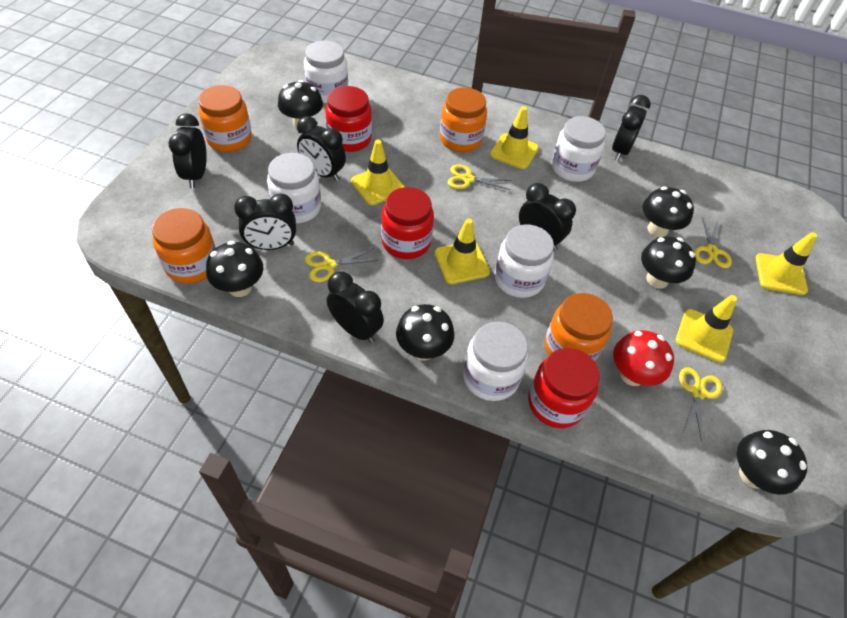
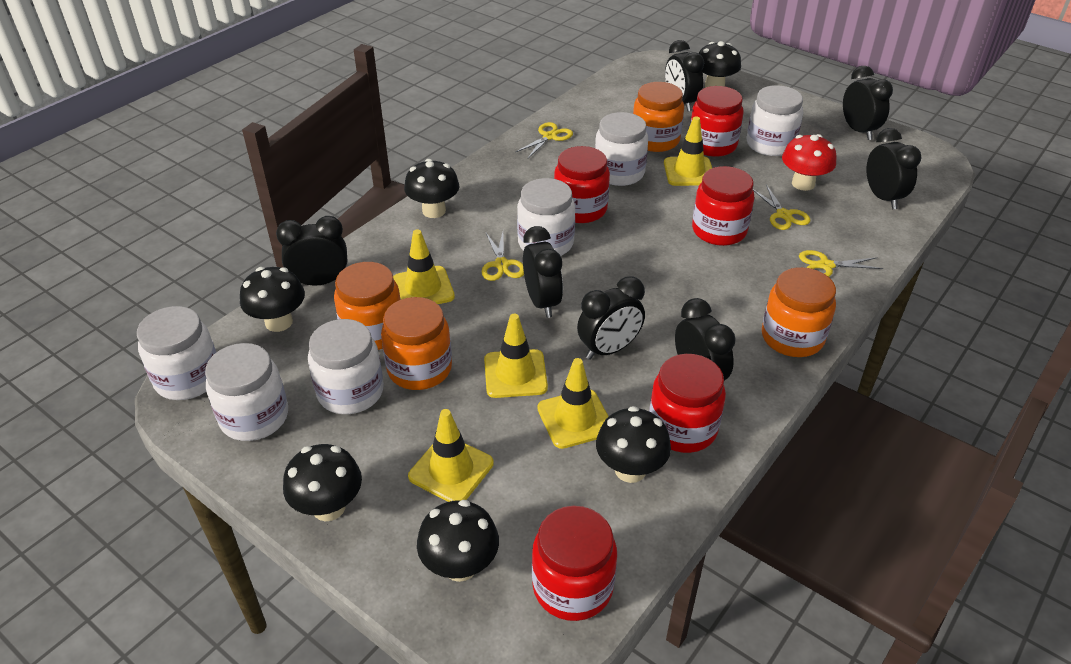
black clock: 6 -> 7
red jar: 3 -> 5
white jar: 5 -> 6

